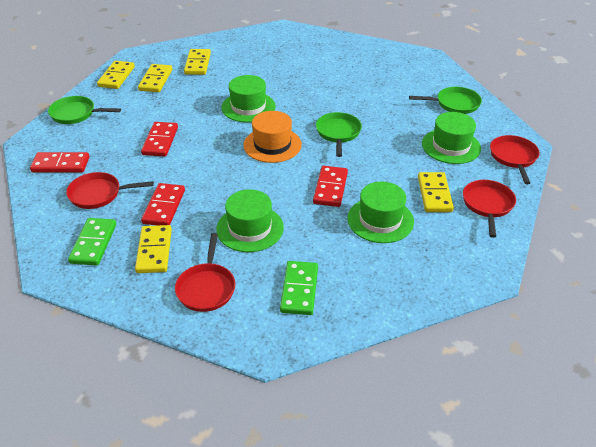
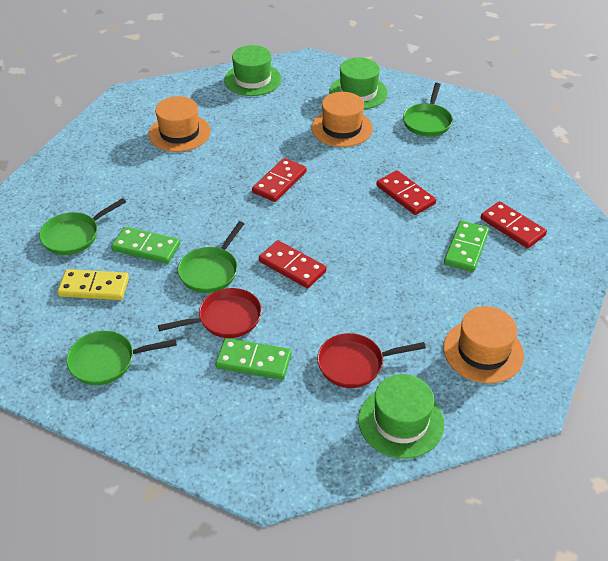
green domino: 2 -> 3
green hat: 4 -> 3
green pan: 3 -> 4
orange hat: 1 -> 3
red pan: 4 -> 2
yellow domino: 5 -> 1

